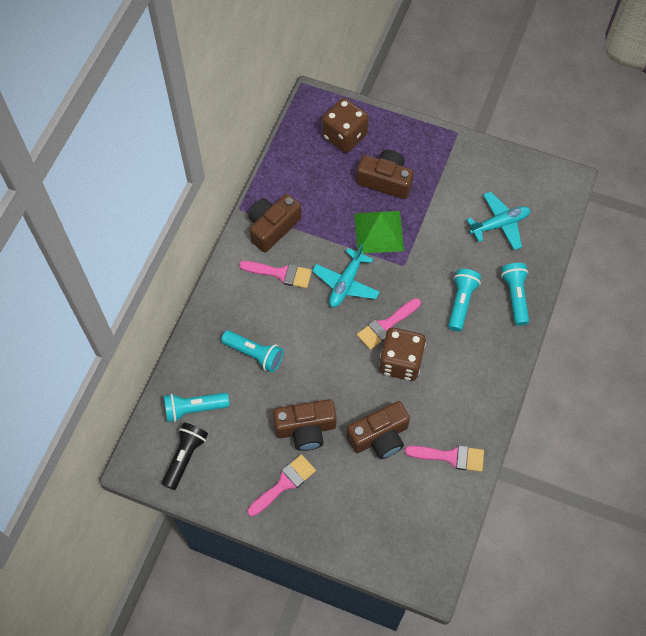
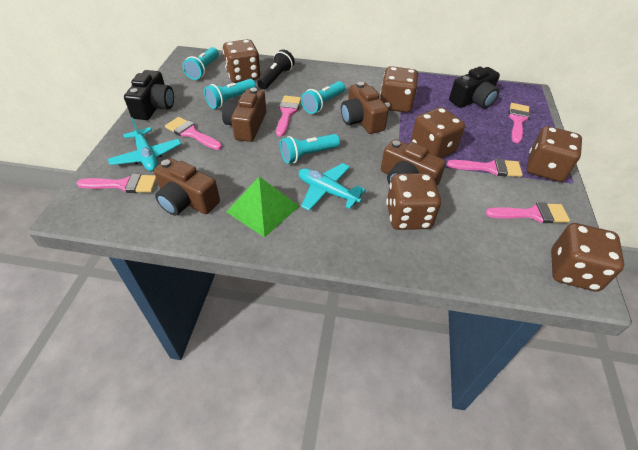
black camera: 0 -> 2
brown dice: 2 -> 6
pink brush: 4 -> 6

